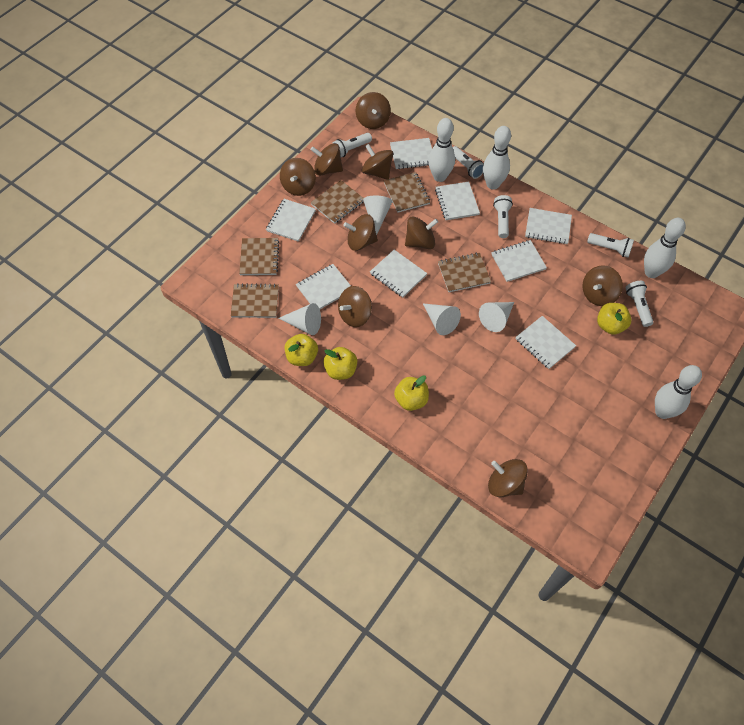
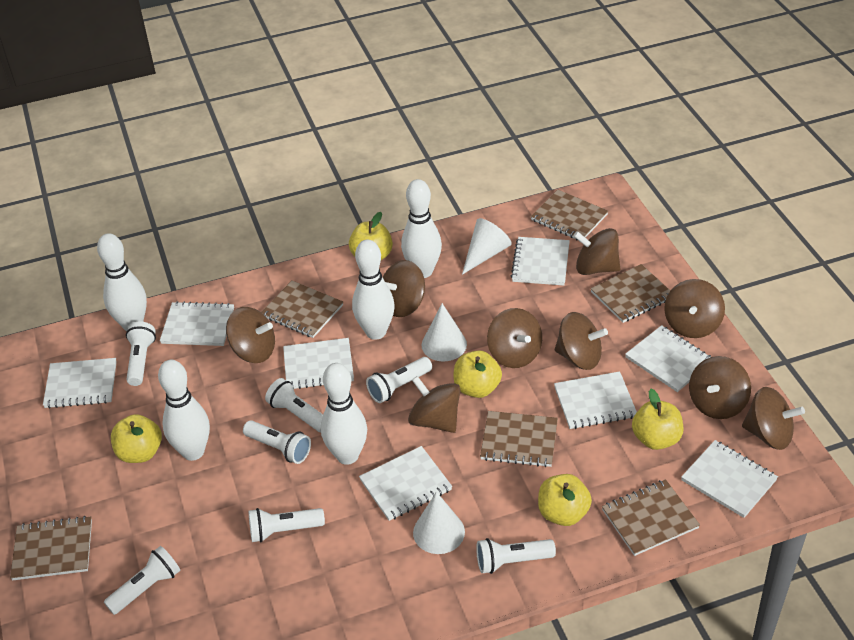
brown notebook: 5 -> 6
white bowling pin: 4 -> 5
white cone: 4 -> 3
white flashlight: 5 -> 7
yellow apple: 4 -> 5

